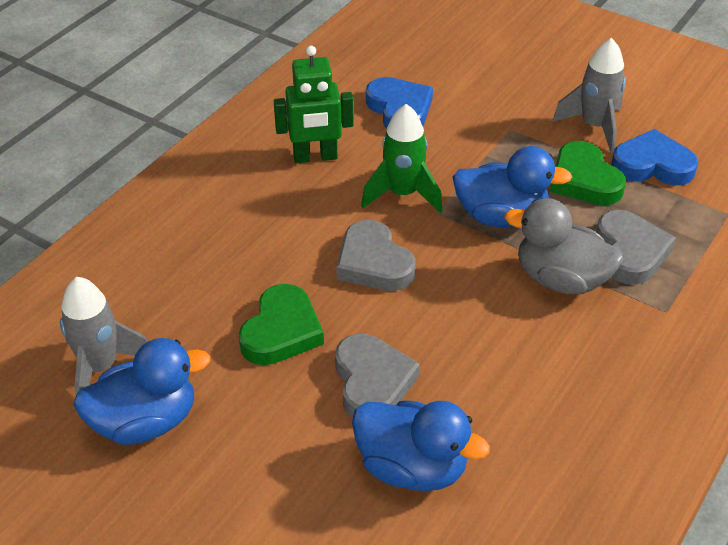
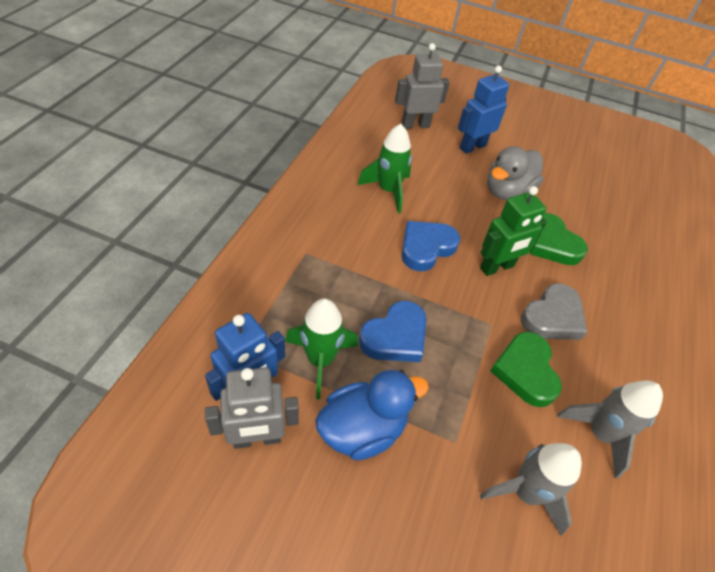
blue duck: 3 -> 1
blue robot: 0 -> 2
green rocket: 1 -> 2
grey heart: 3 -> 1
grey robot: 0 -> 2

